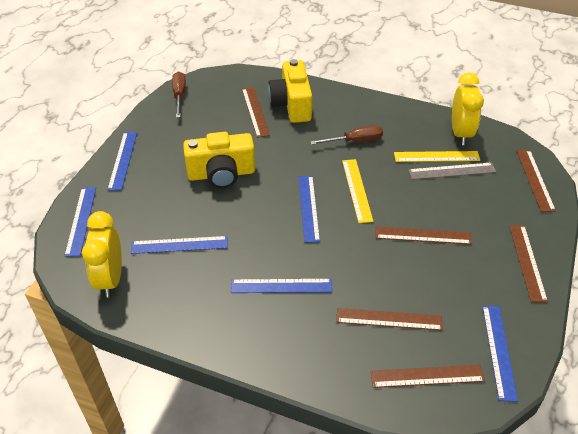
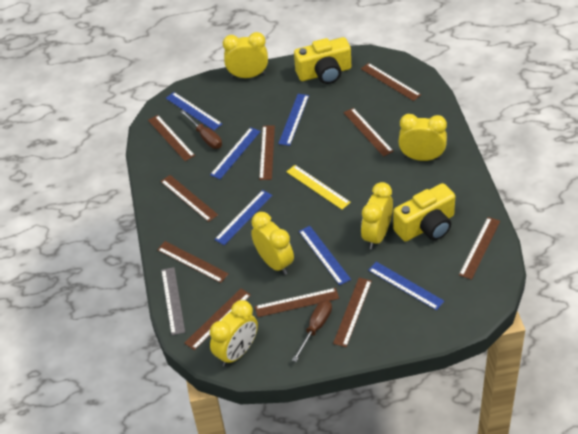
brown ruler: 6 -> 10
yellow clock: 2 -> 5
yellow ruler: 2 -> 1

